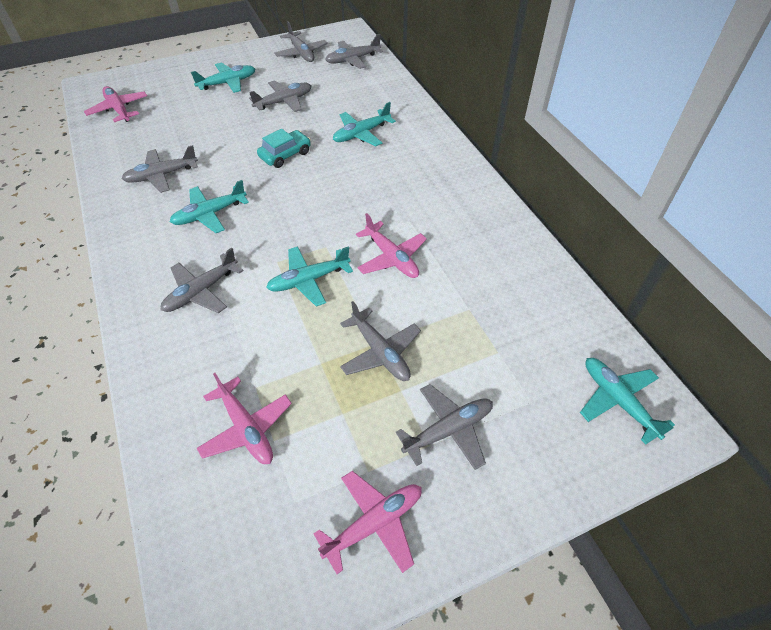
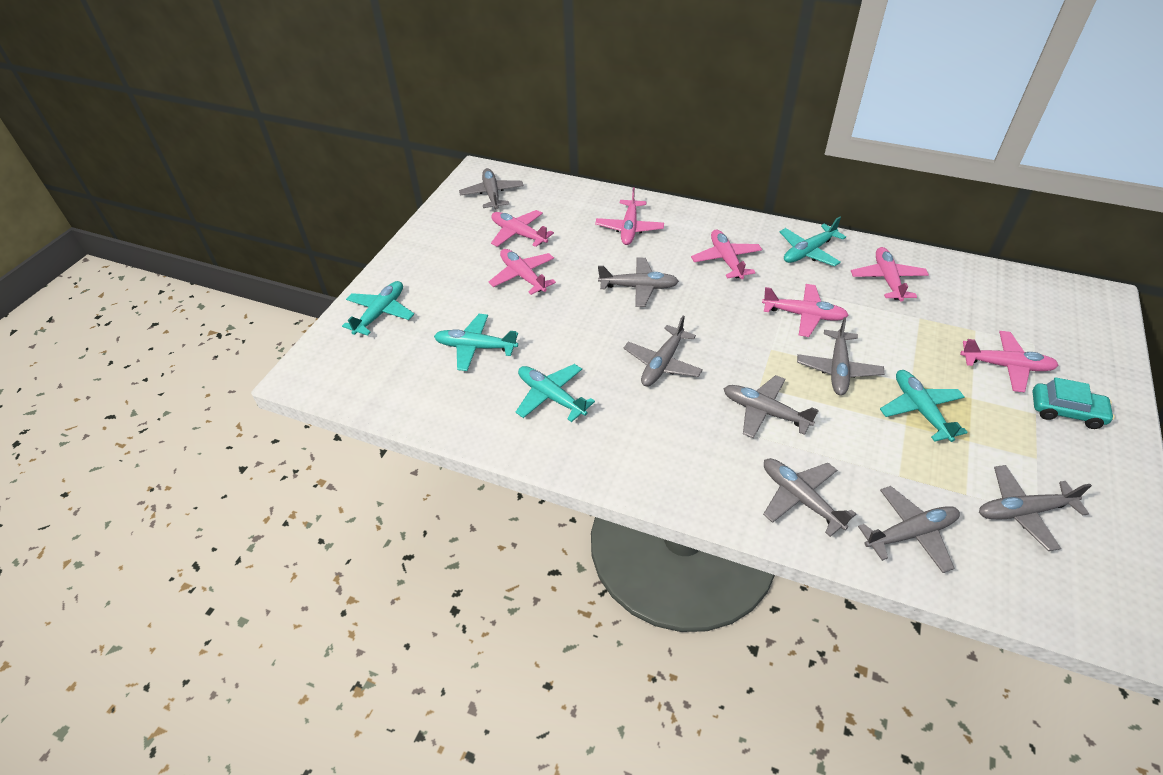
grey plane: 7 -> 8
pink plane: 4 -> 7

